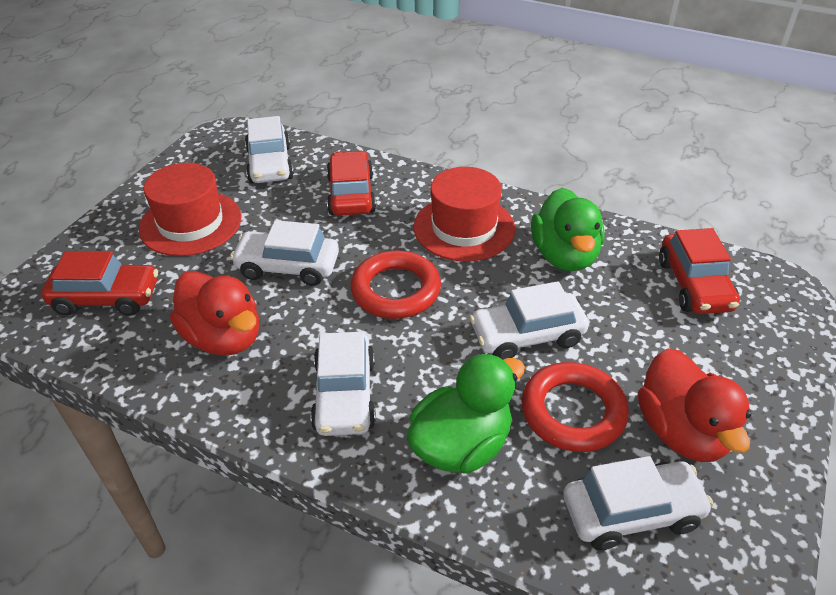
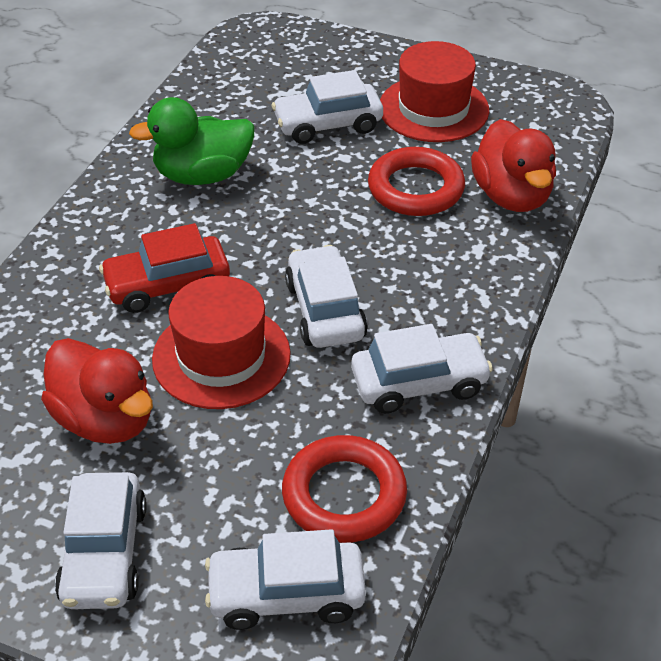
green duck: 2 -> 1
red car: 3 -> 1

